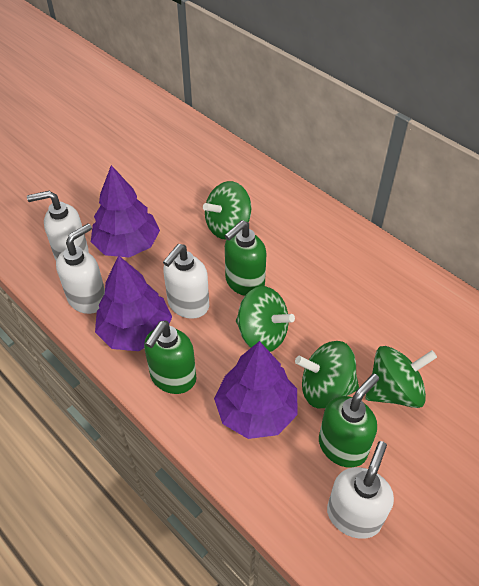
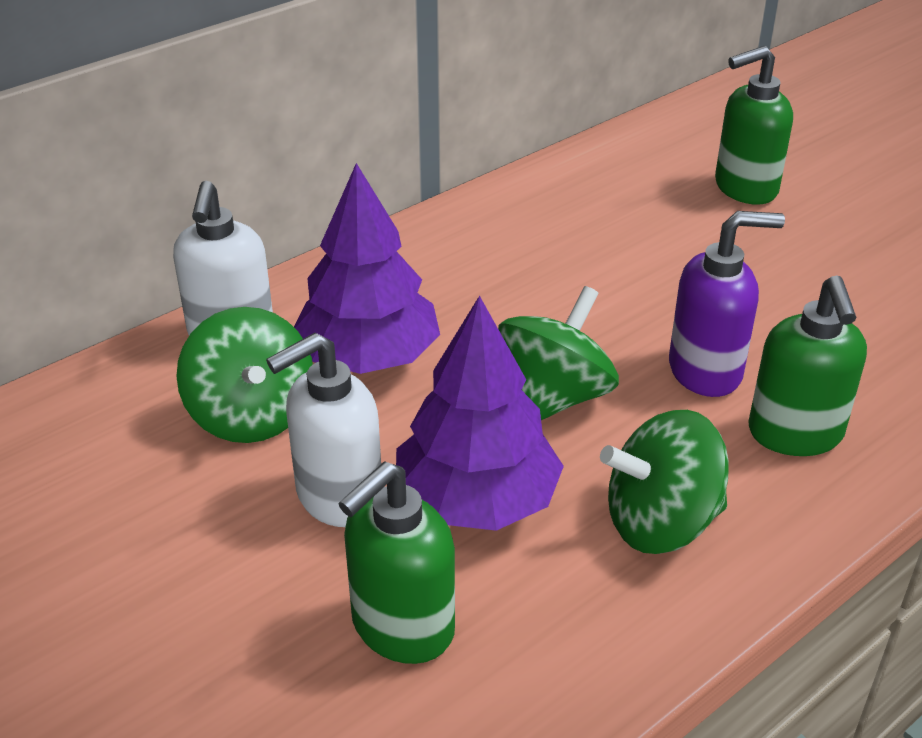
green spinning top: 4 -> 3
purple soap dispenser: 0 -> 1
purple tree: 3 -> 2
white soap dispenser: 4 -> 2

